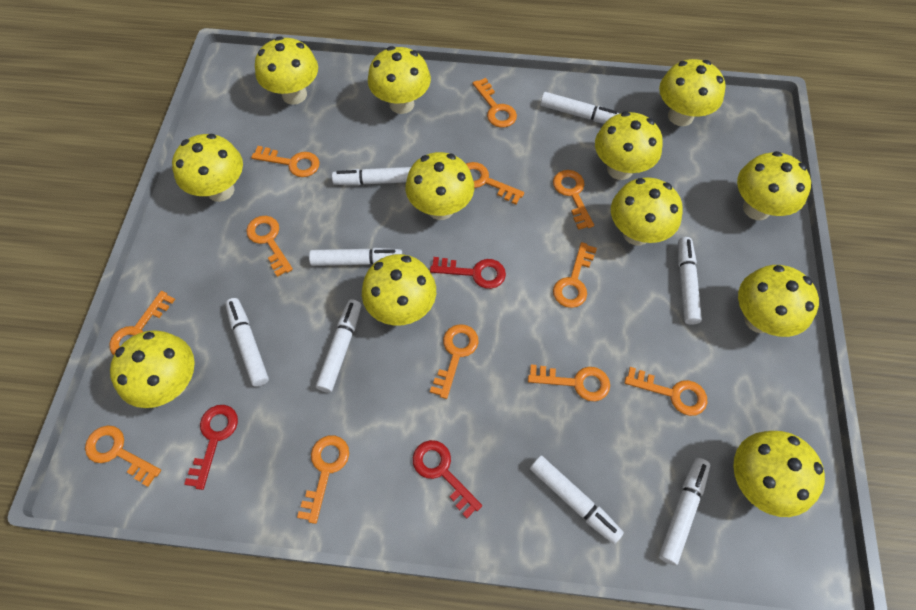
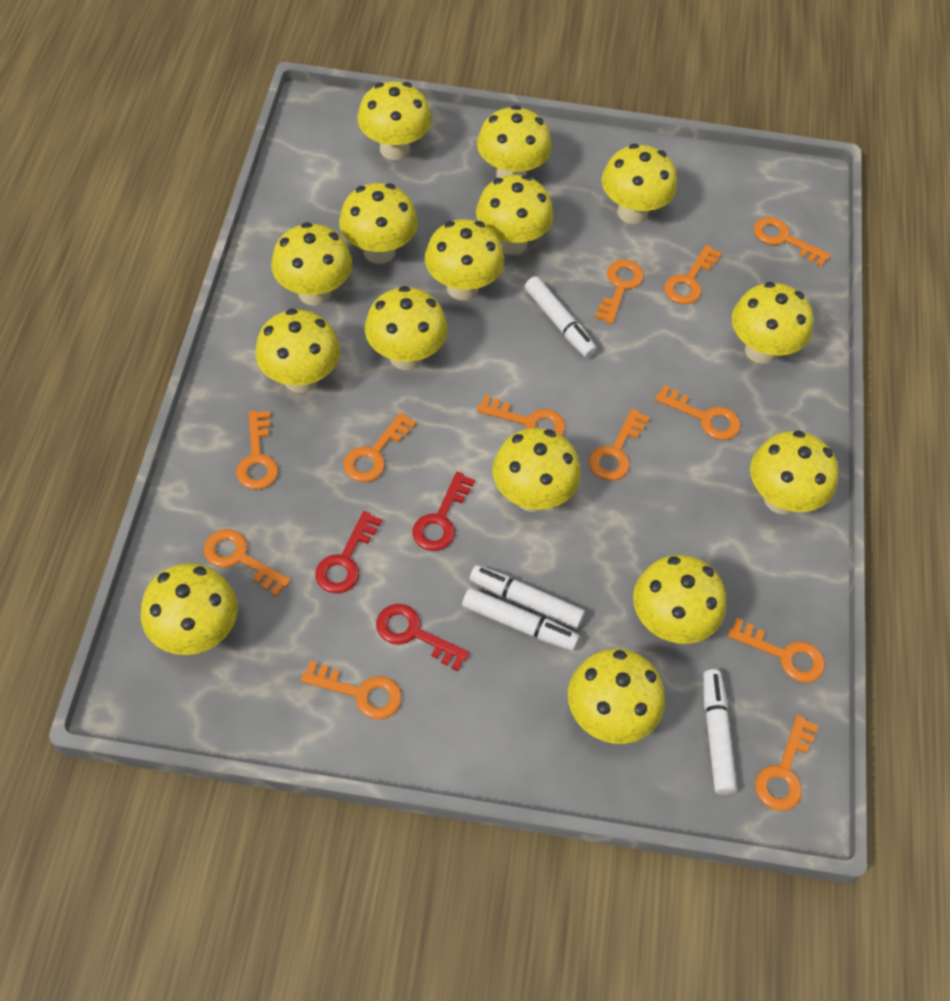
white marker: 8 -> 4
yellow mushroom: 12 -> 15

